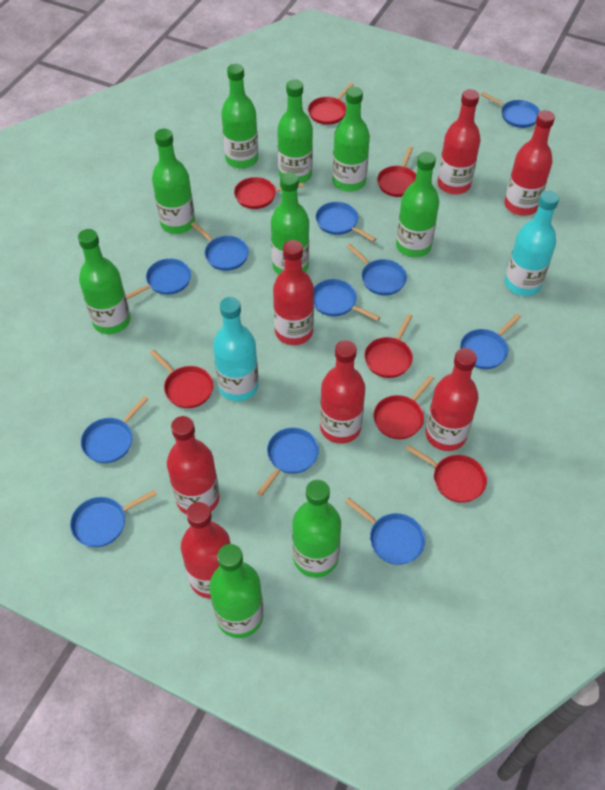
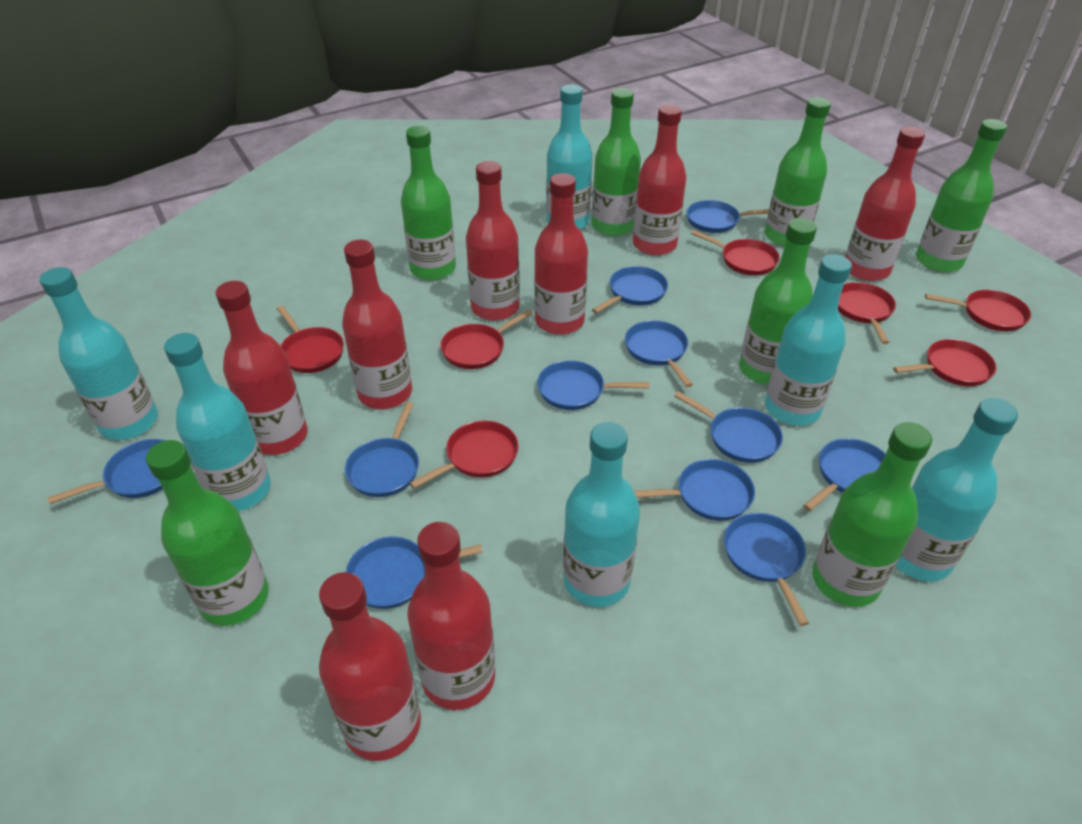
green bottle: 9 -> 7
red bottle: 7 -> 8
turquoise bottle: 2 -> 6

